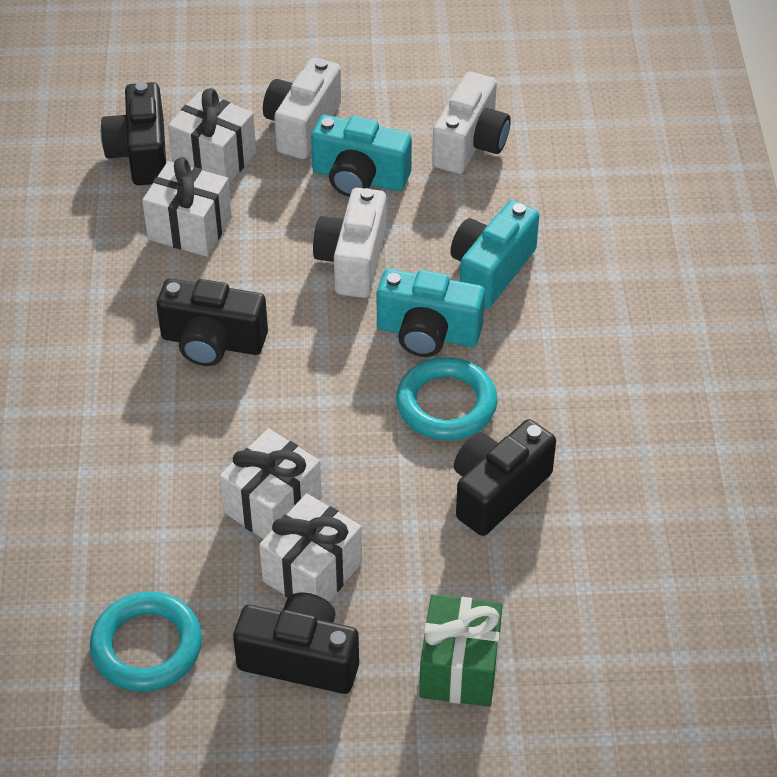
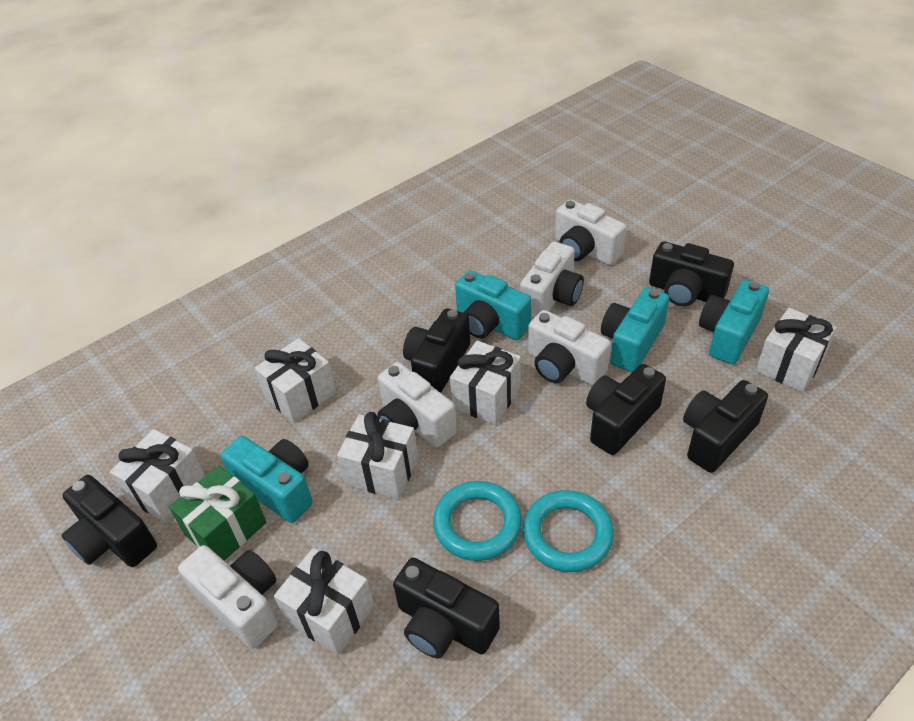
black camera: 4 -> 6
turquoise camera: 3 -> 4
white camera: 3 -> 5
white gift: 4 -> 6

